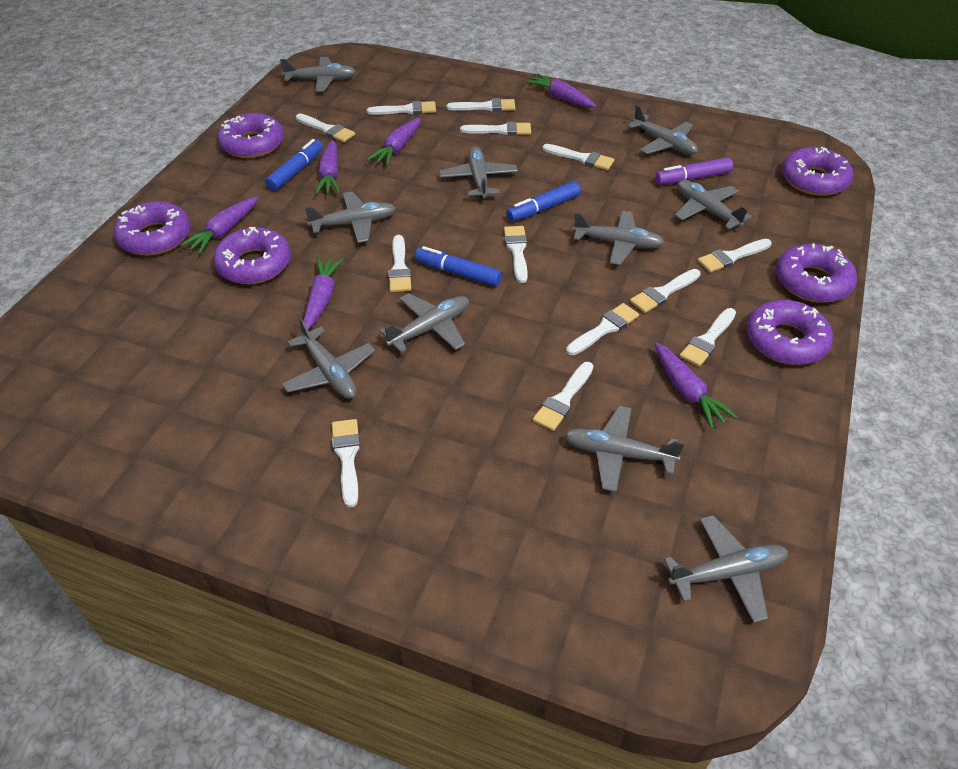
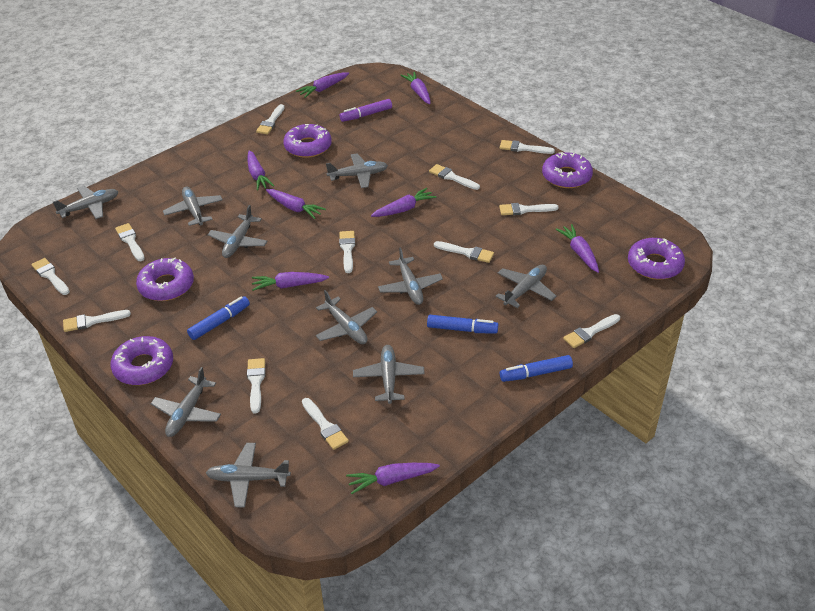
purple carrot: 6 -> 8
purple donut: 6 -> 5
white brush: 13 -> 12

